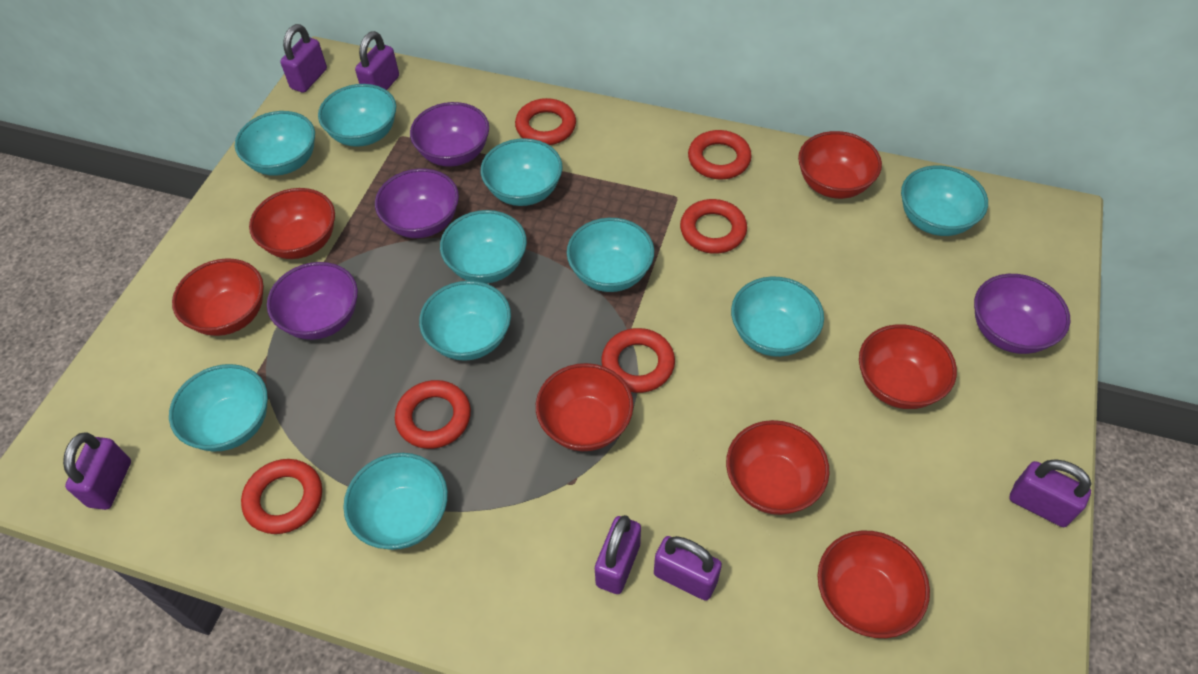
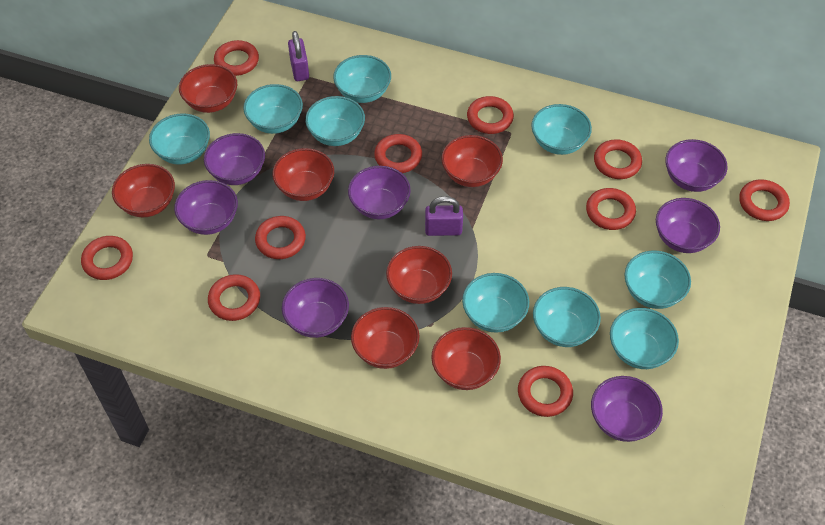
purple bowl: 4 -> 7
purple padlock: 6 -> 2
red ring: 6 -> 10
turquoise bowl: 10 -> 9

